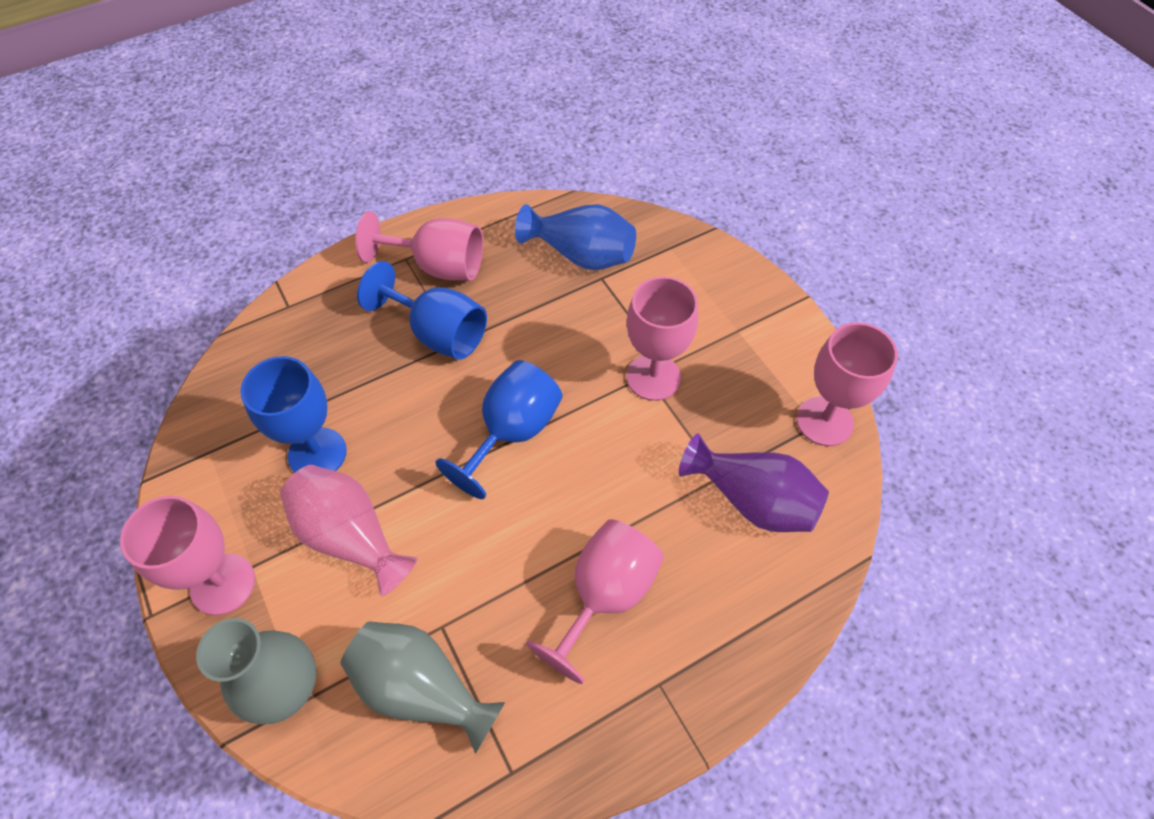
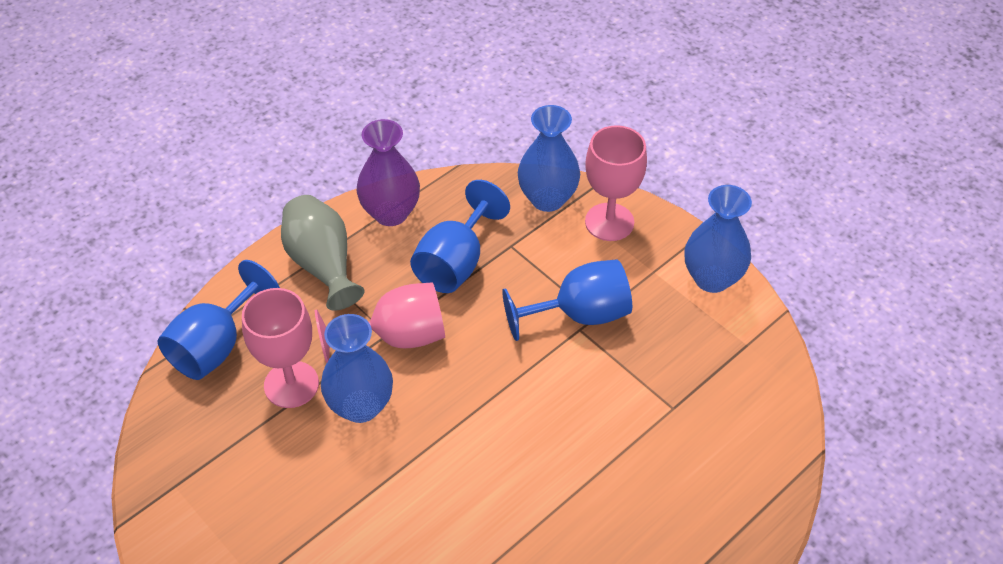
blue vase: 1 -> 3
grey vase: 2 -> 1
pink goblet: 5 -> 3
pink vase: 1 -> 0

